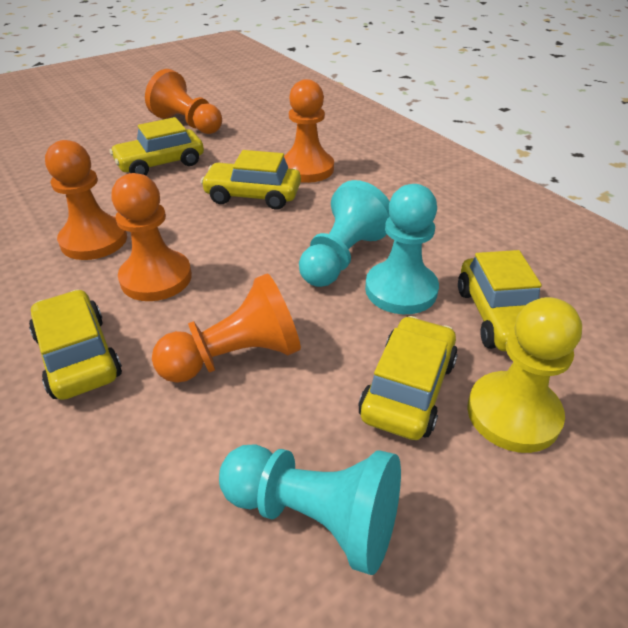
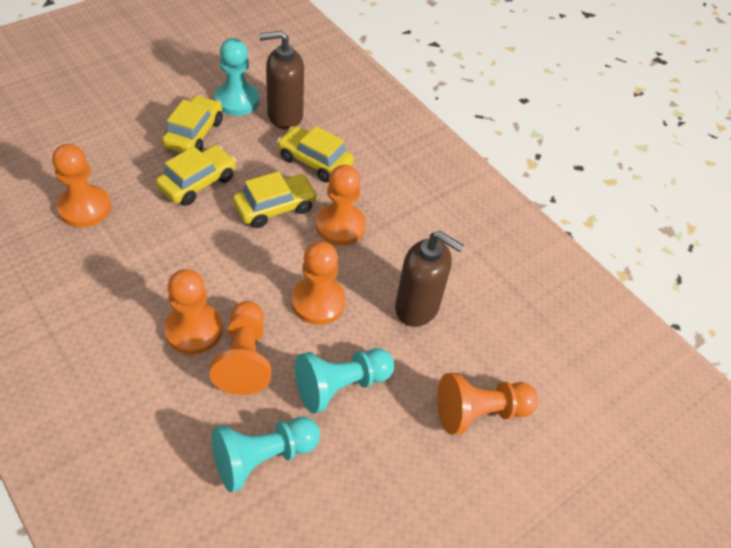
brown soap dispenser: 0 -> 2
orange pawn: 5 -> 6
yellow car: 5 -> 4
yellow pawn: 1 -> 0

